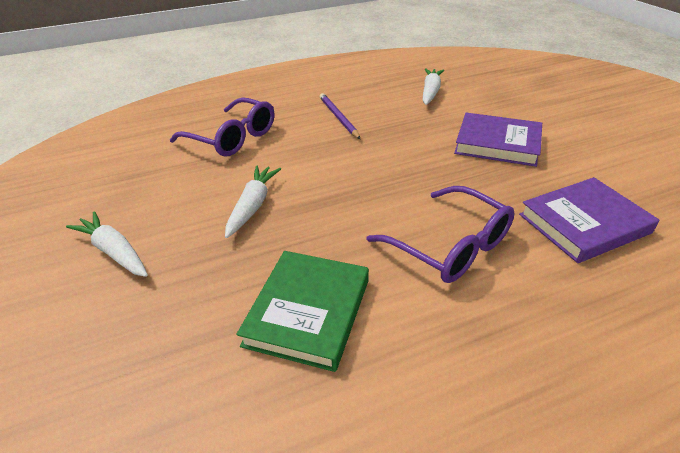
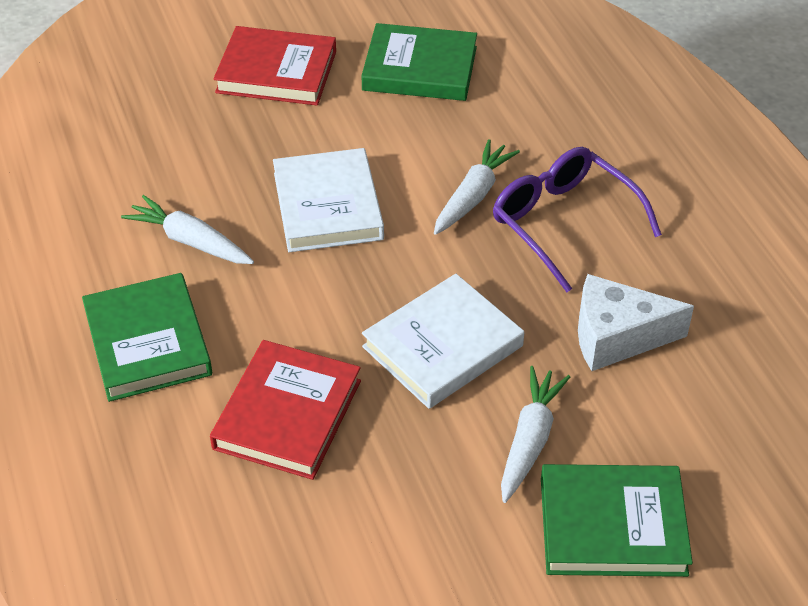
green book: 1 -> 3
purple book: 2 -> 0
purple glasses: 2 -> 1
purple pencil: 1 -> 0
red book: 0 -> 2
white book: 0 -> 2
white cheese: 0 -> 1

